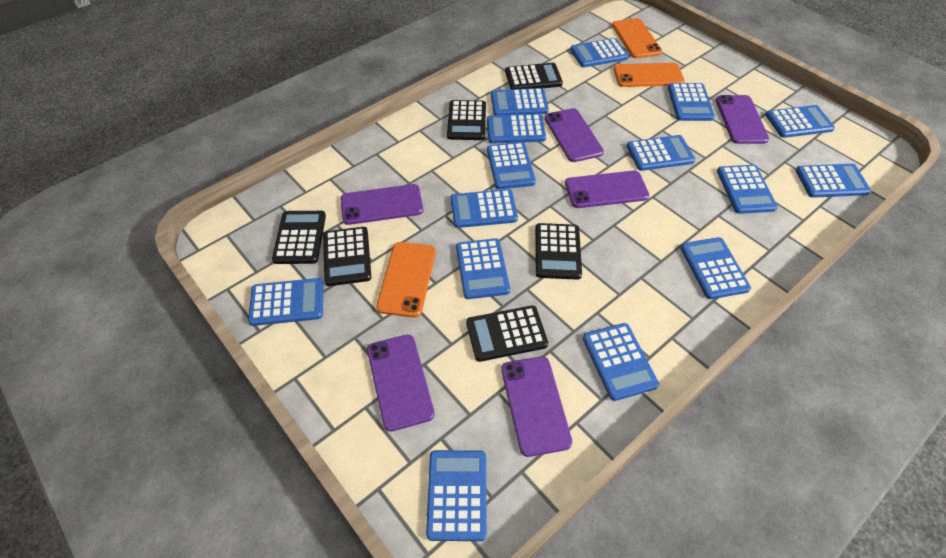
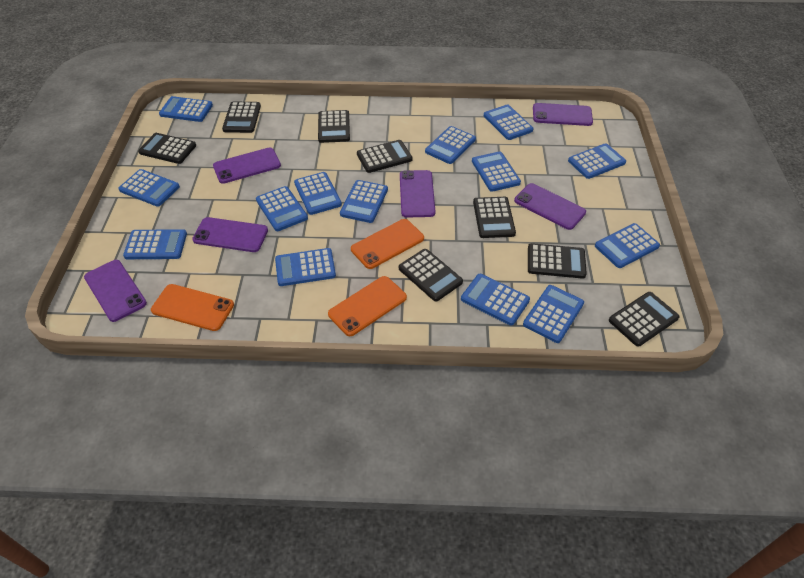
black calculator: 6 -> 8
blue calculator: 15 -> 14

